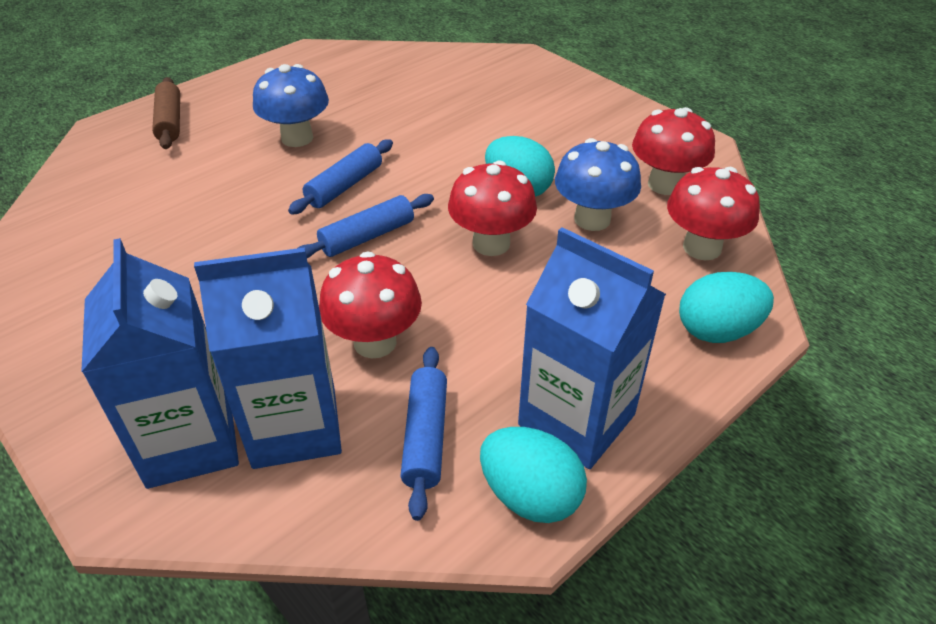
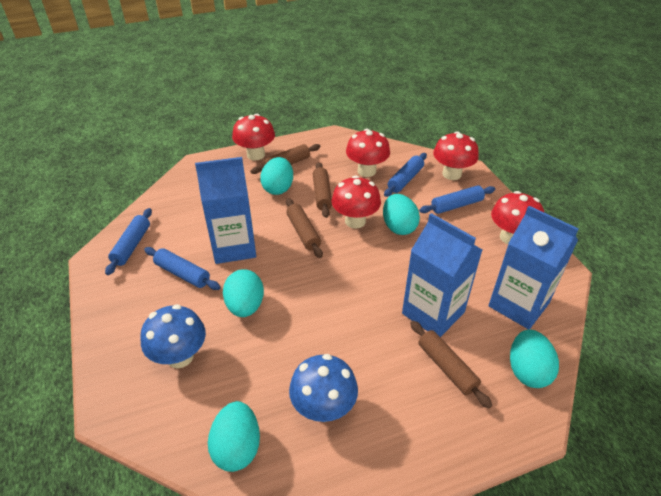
blue rolling pin: 3 -> 4
brown rolling pin: 1 -> 4
red mushroom: 4 -> 5
turquoise egg: 3 -> 5

